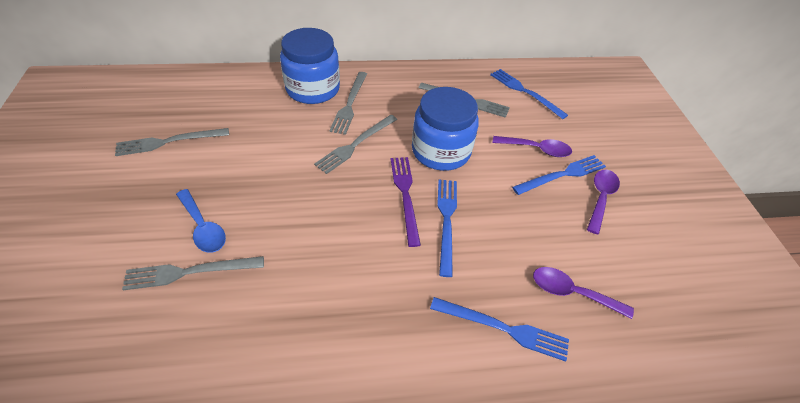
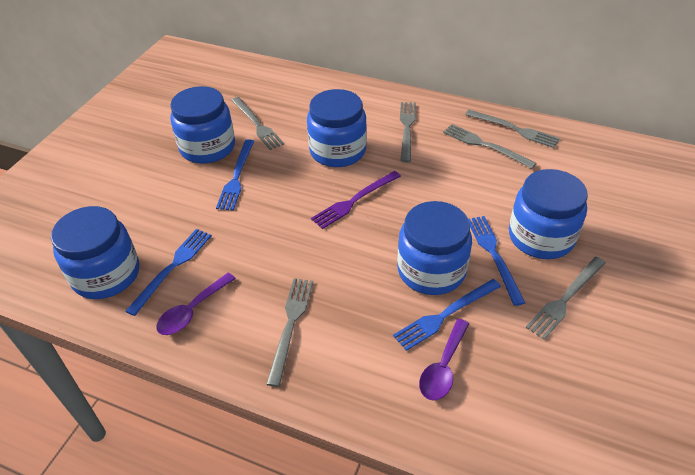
blue jar: 2 -> 5
blue spoon: 1 -> 0
grey fork: 5 -> 6
purple spoon: 3 -> 2

